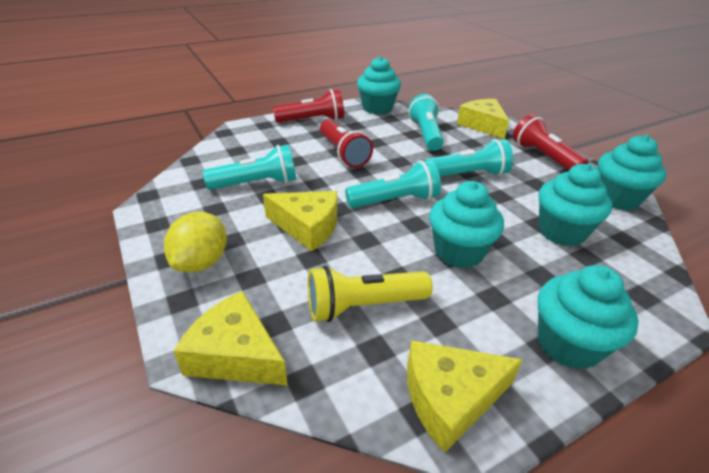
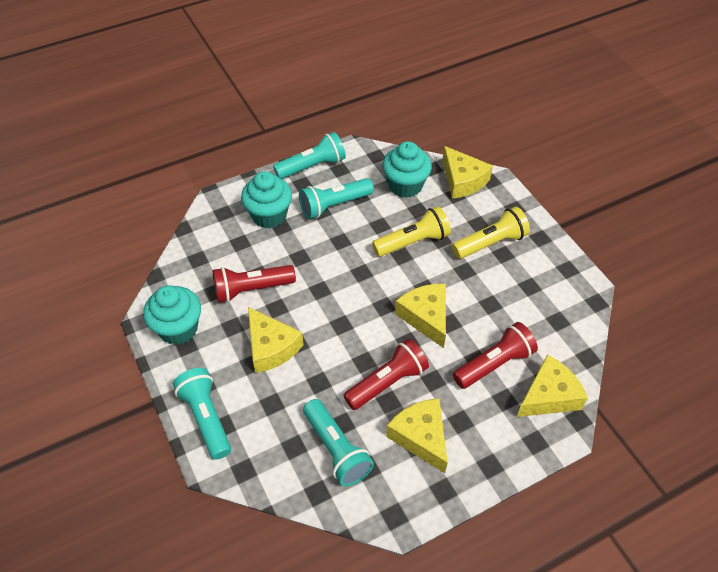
turquoise cupcake: 5 -> 3
yellow cheese: 4 -> 5
yellow flashlight: 1 -> 2
yellow lemon: 1 -> 0

